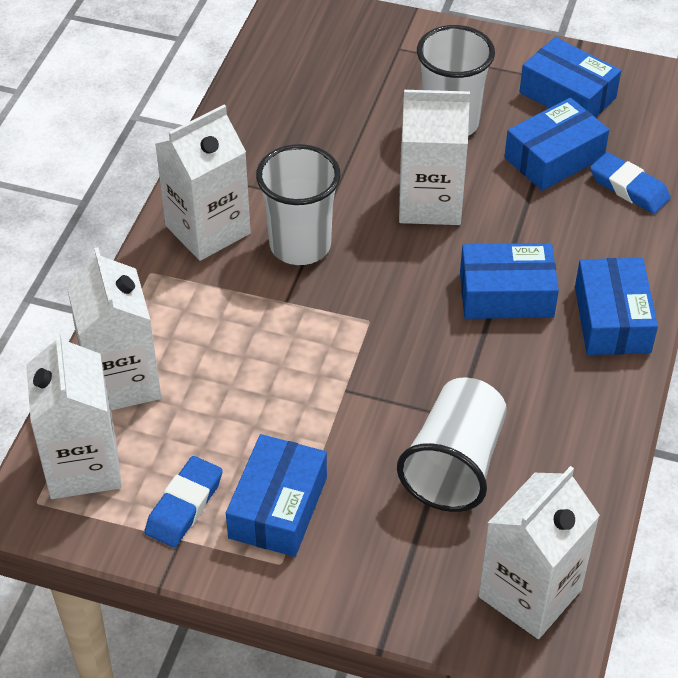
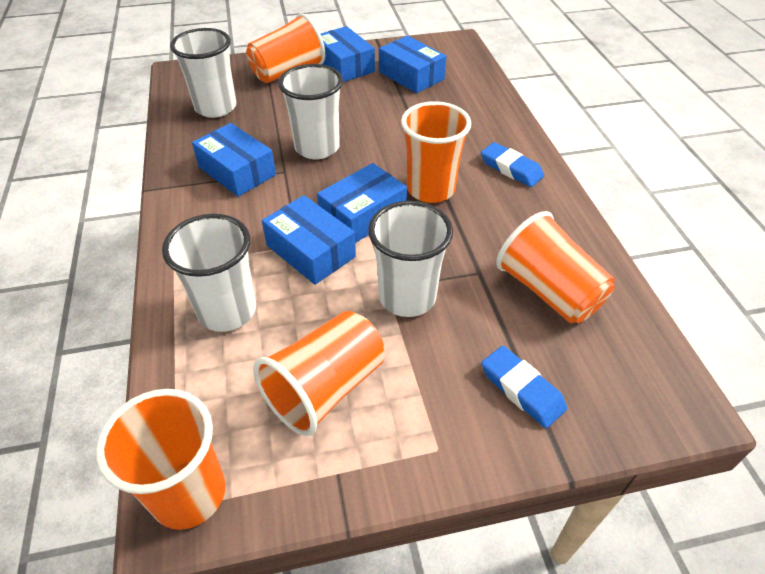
orange cup: 0 -> 5
white carton: 5 -> 0
white cup: 3 -> 4

